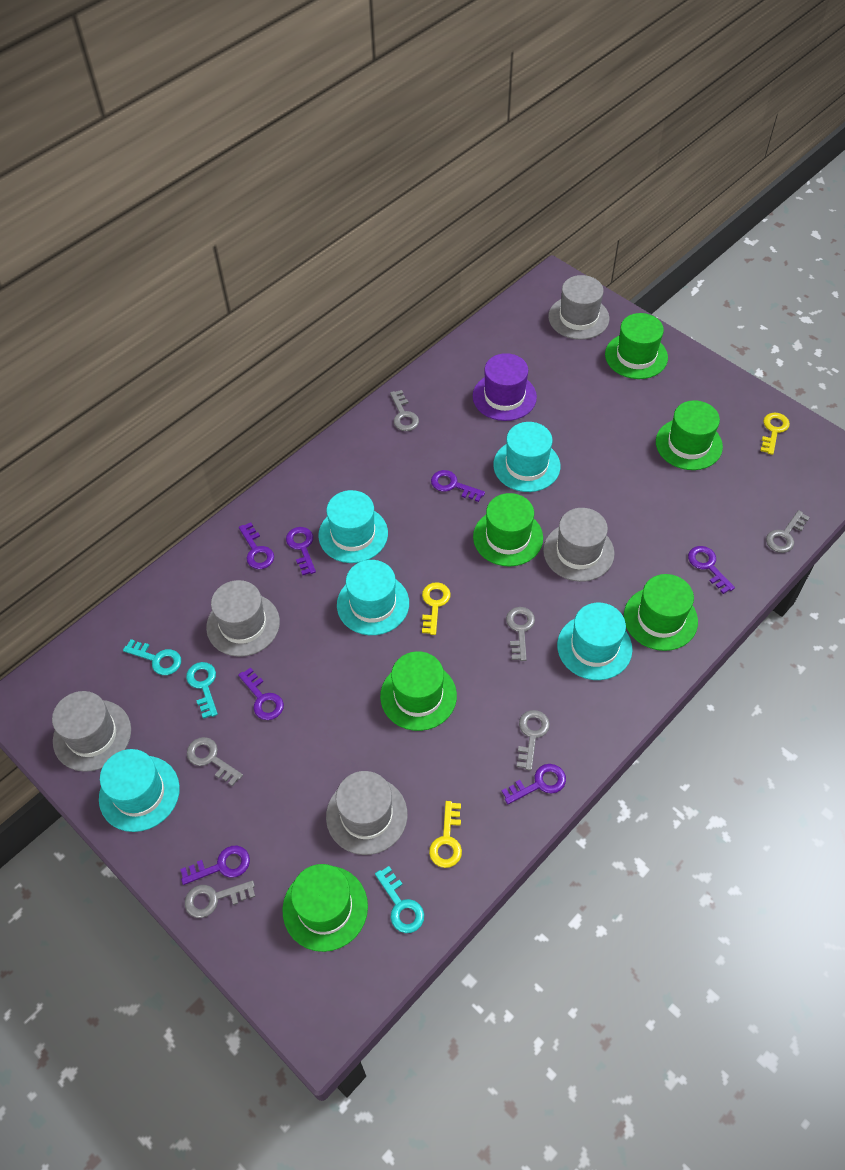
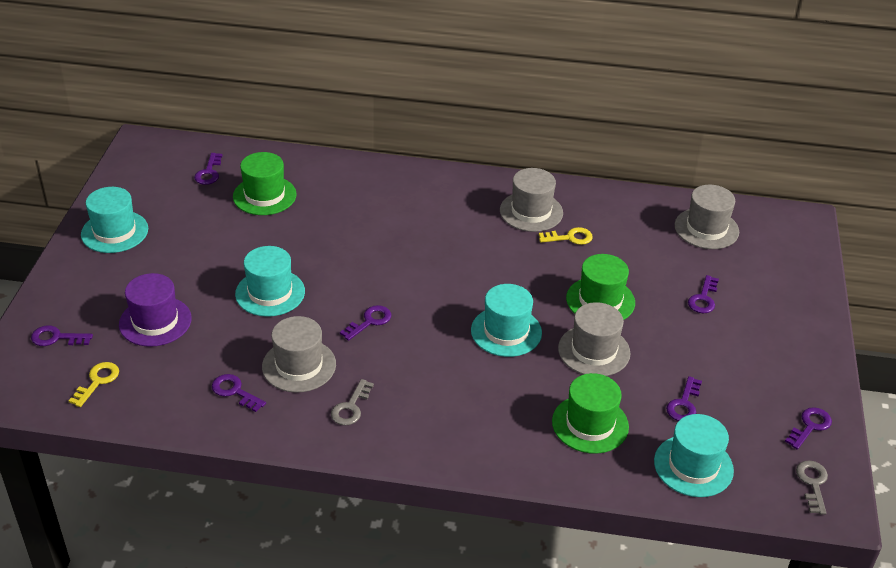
green hat: 6 -> 3
grey hat: 5 -> 4
grey key: 6 -> 2
turquoise hat: 5 -> 4
turquoise key: 3 -> 0
yellow key: 3 -> 2

